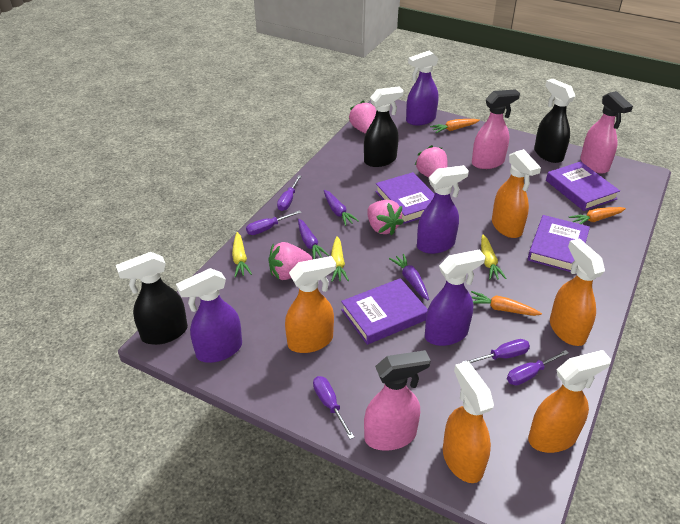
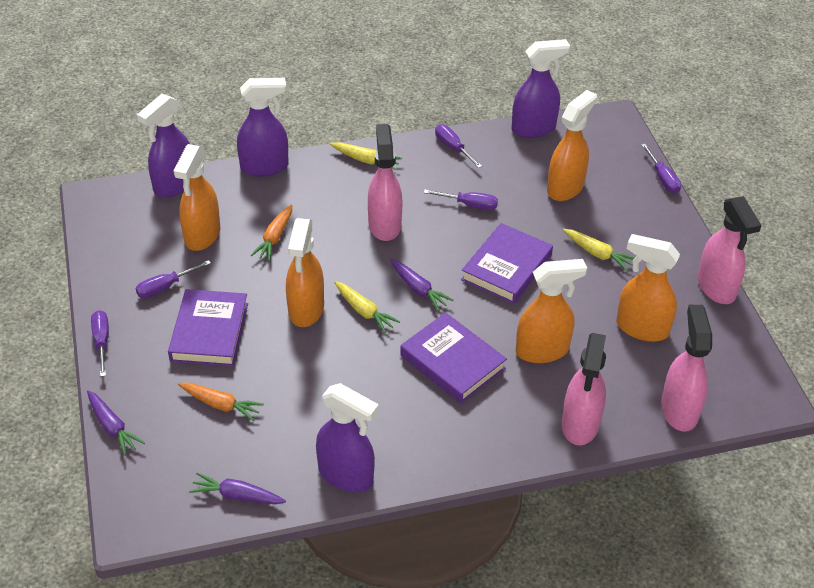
black spray bottle: 3 -> 0
orange carrot: 3 -> 2
pink spray bottle: 3 -> 4
pink strawberry: 4 -> 0
purple book: 4 -> 3

